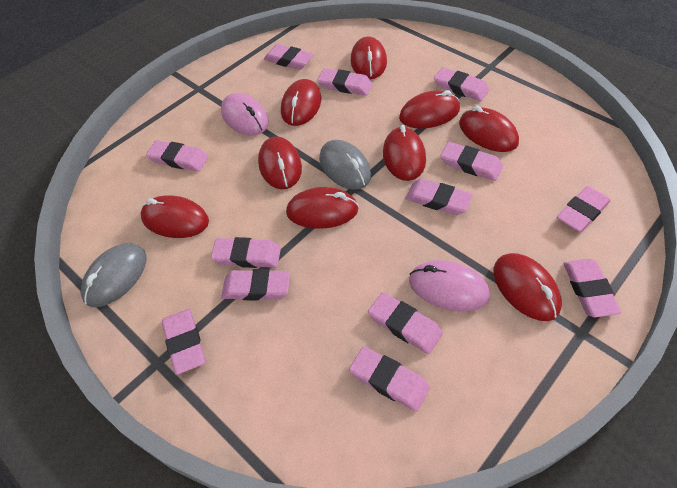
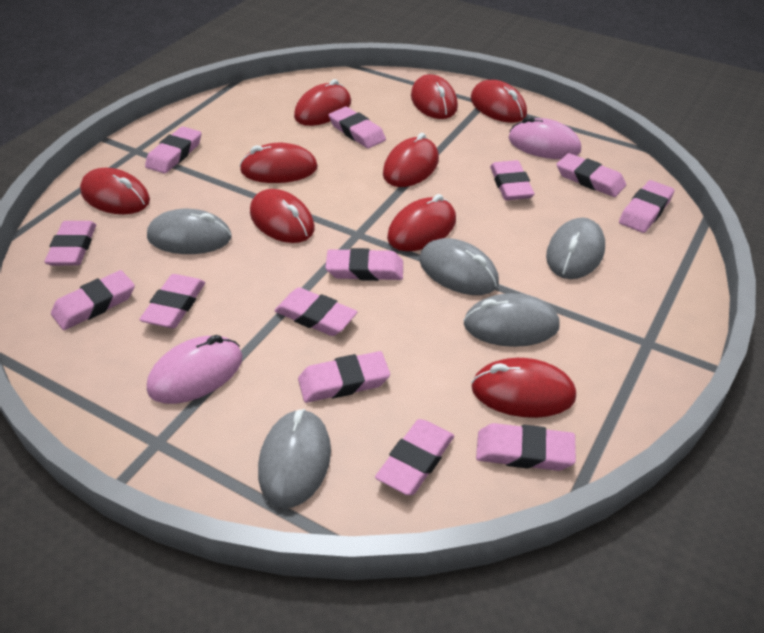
grey mouse: 2 -> 5

